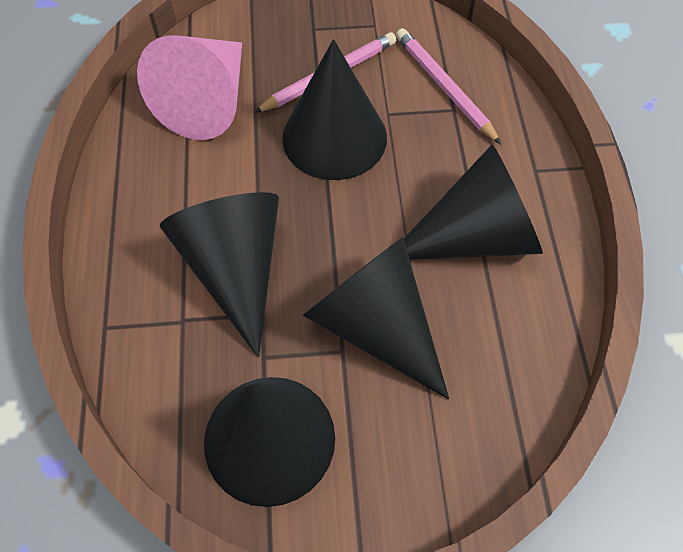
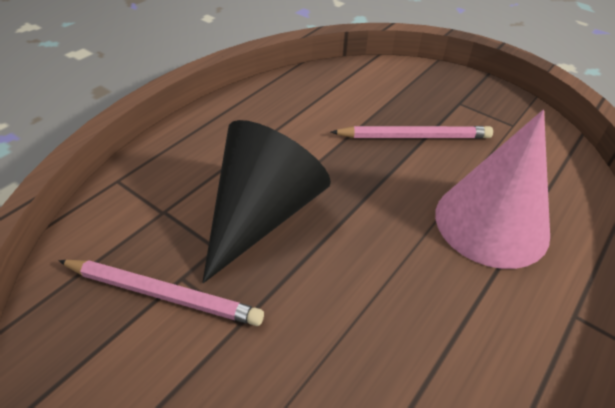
black cone: 5 -> 1

